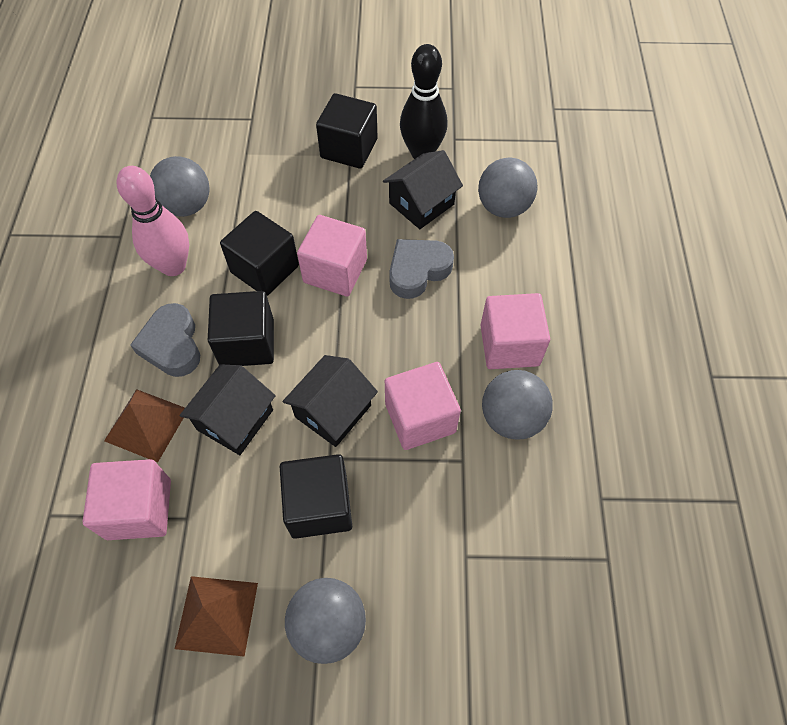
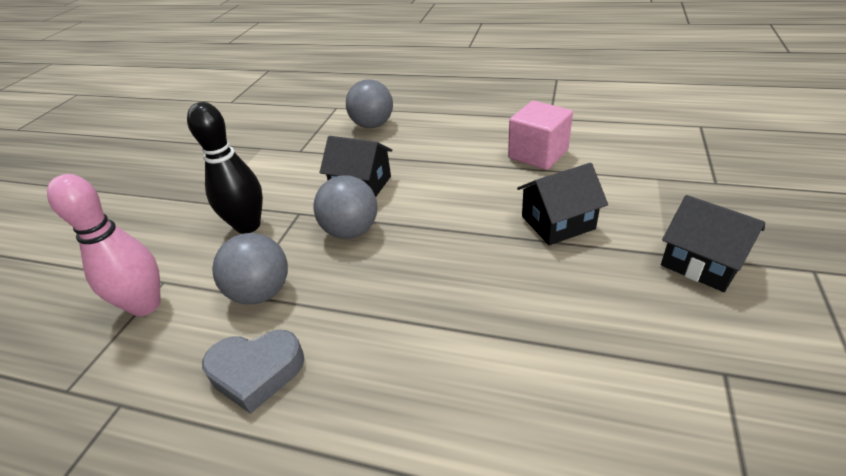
black cube: 4 -> 0
brown pyramid: 2 -> 0
grey ball: 4 -> 3
grey heart: 2 -> 1
pink cube: 4 -> 1

